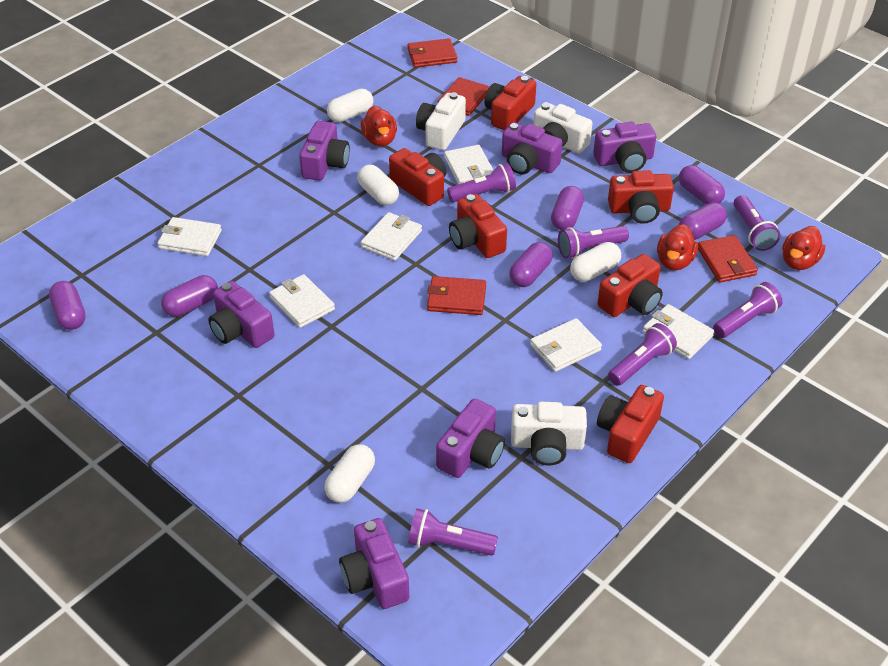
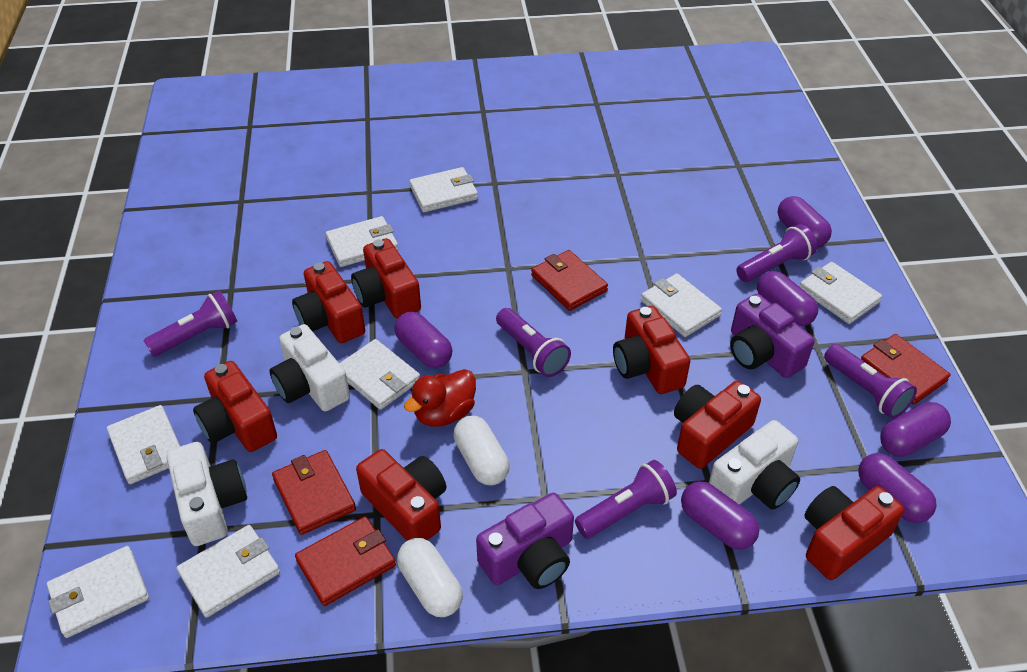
purple camera: 6 -> 2
purple flashlight: 6 -> 5
red camera: 6 -> 7
red duck: 3 -> 1
white capsule: 4 -> 2
white wallet: 6 -> 8

